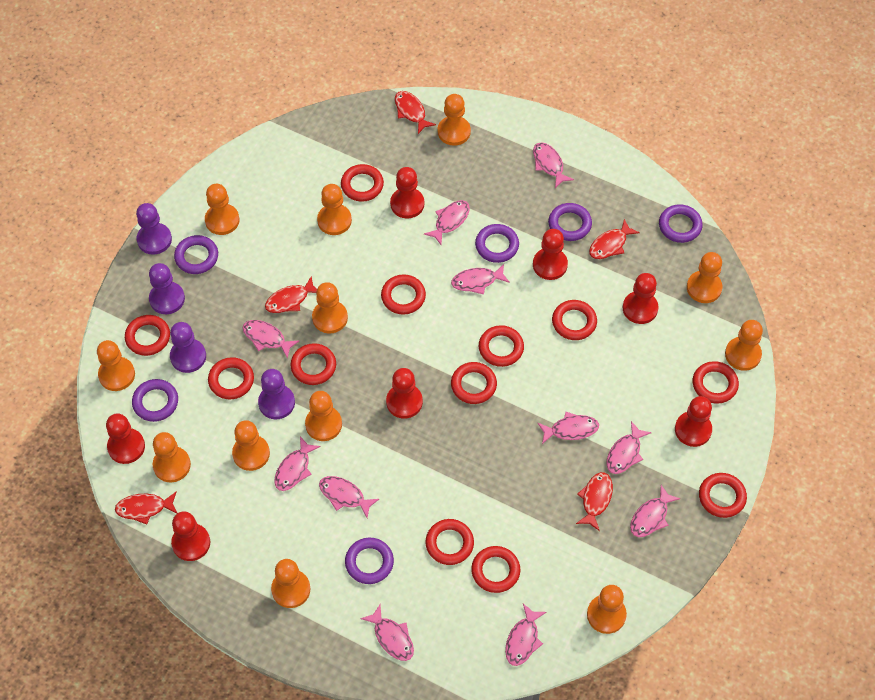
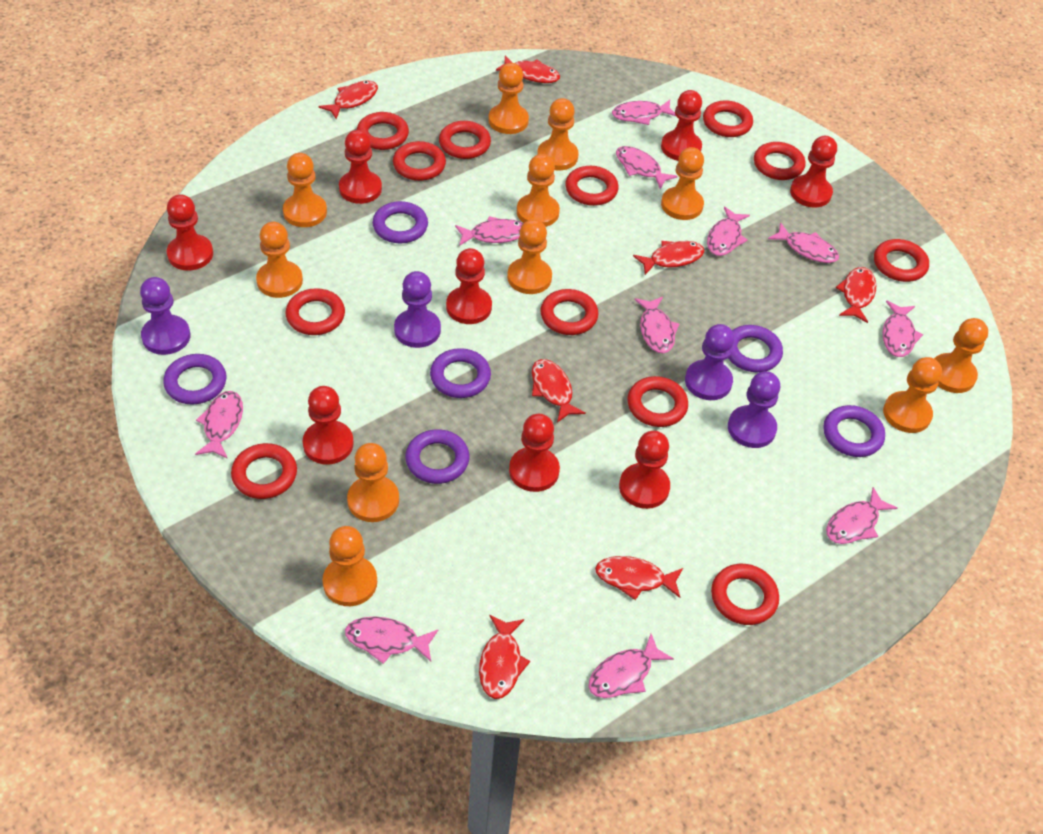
orange pawn: 12 -> 11
red fish: 5 -> 7
red pawn: 7 -> 8

